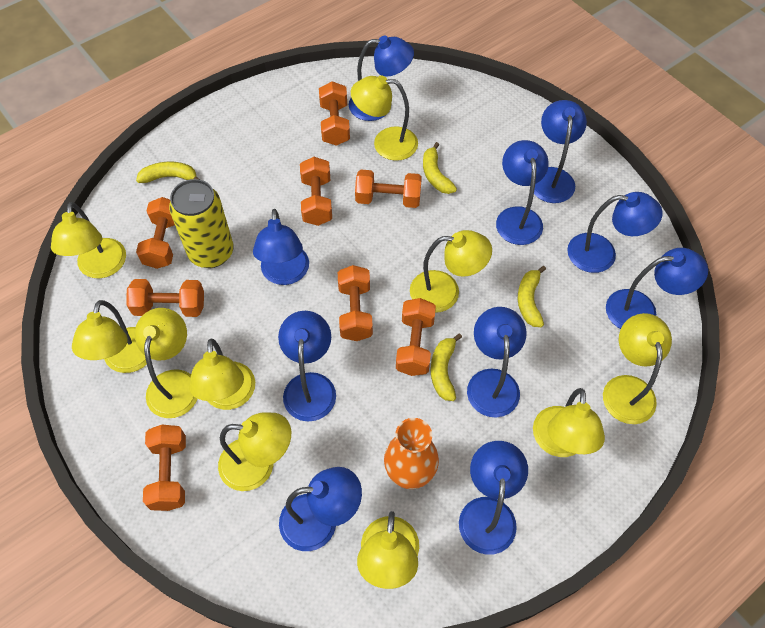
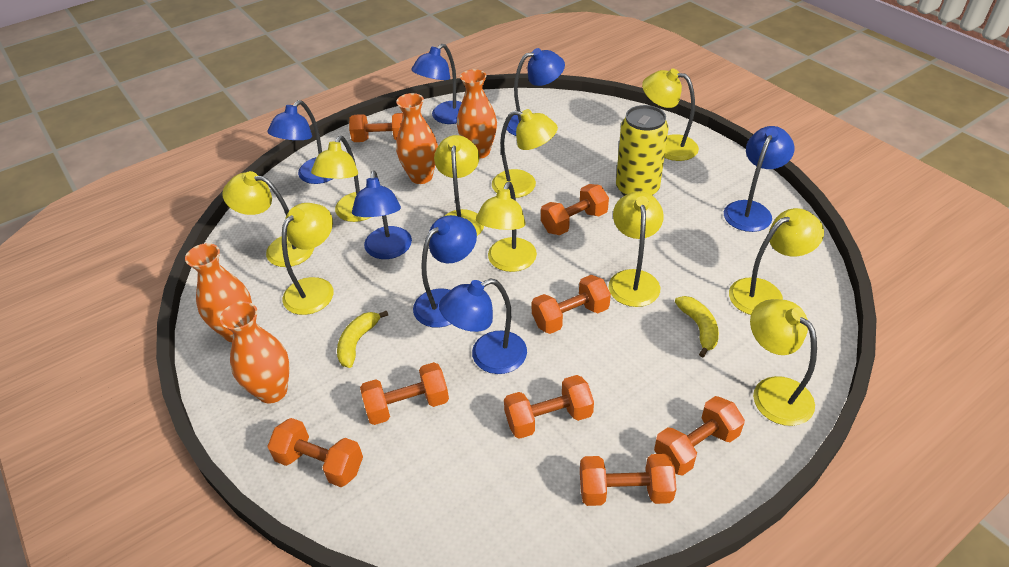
blue lamp: 10 -> 7
orange vase: 1 -> 4
yellow banana: 4 -> 2

